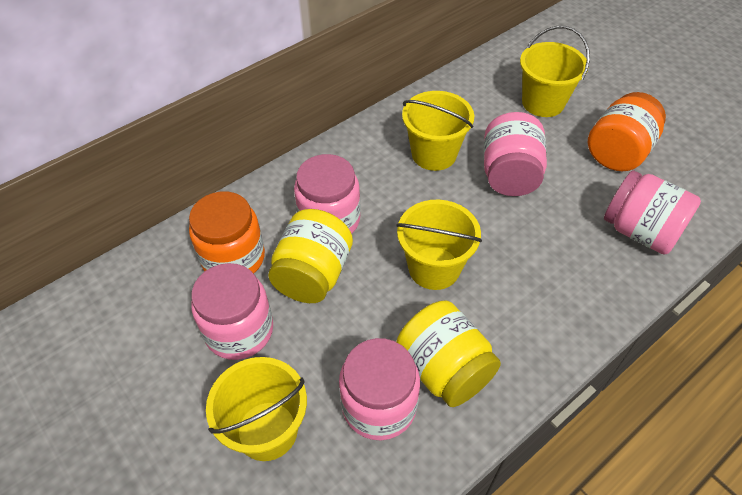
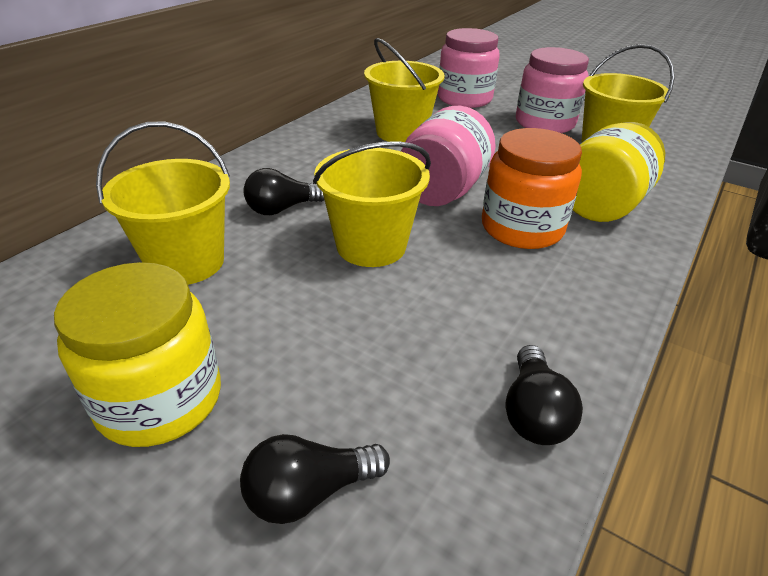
black light bulb: 0 -> 3
orange jar: 2 -> 1
pink jar: 5 -> 3

